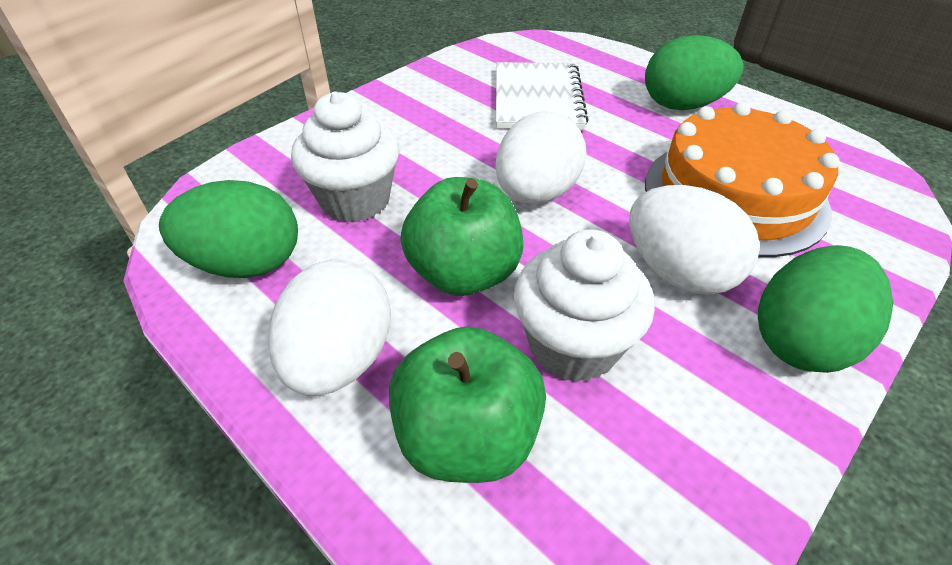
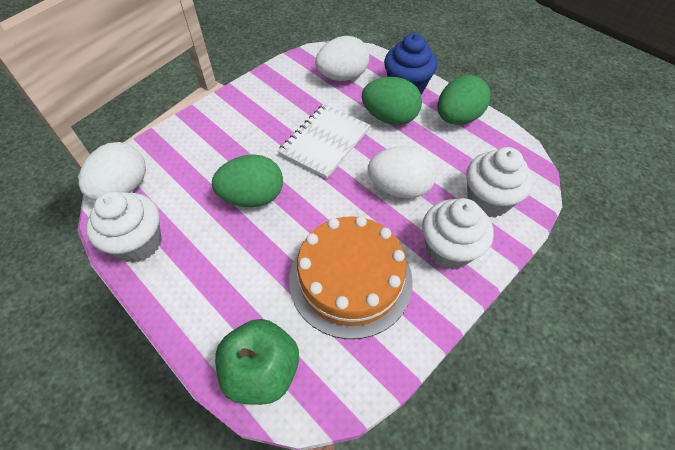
blue cupcake: 0 -> 1
green apple: 2 -> 1
white cupcake: 2 -> 3

